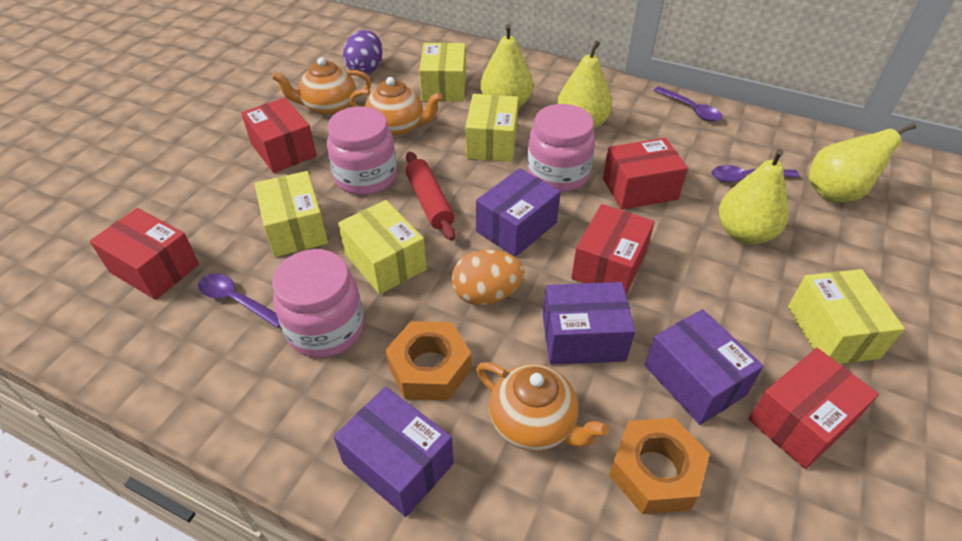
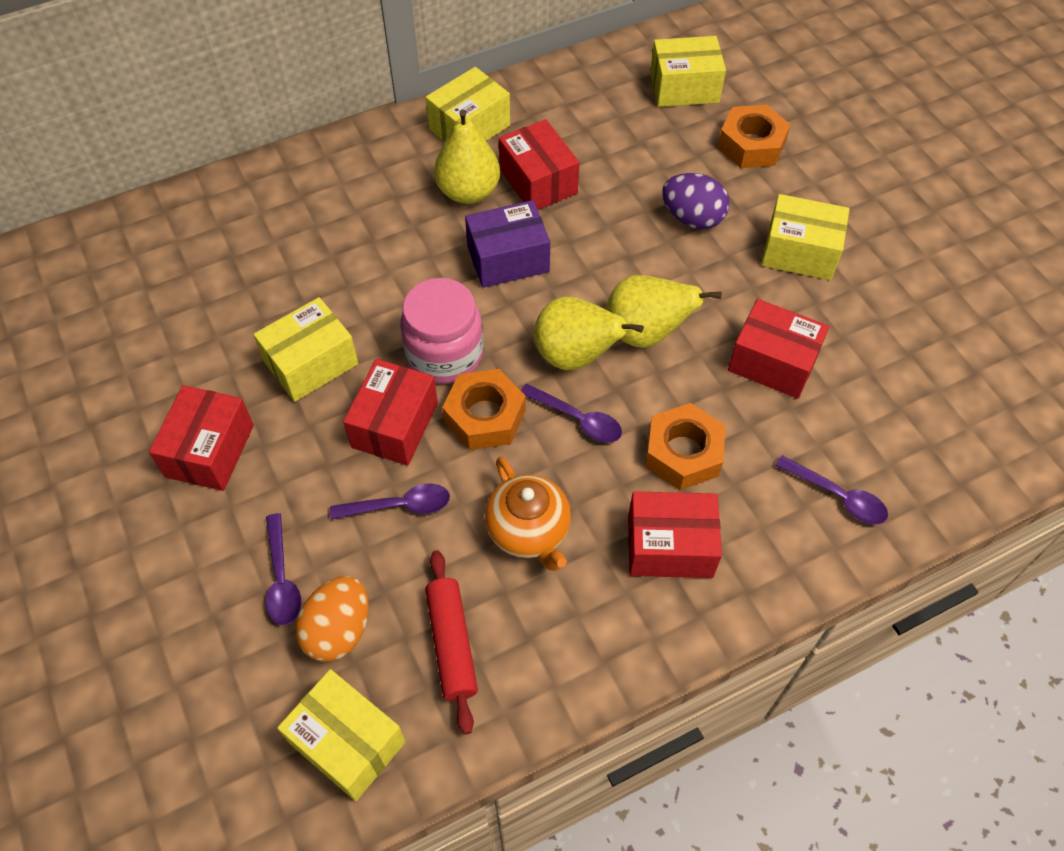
orange nut: 2 -> 3
orange teapot: 3 -> 1
pink jar: 3 -> 1
purple box: 4 -> 1
purple spoon: 3 -> 4
yellow pear: 4 -> 3

